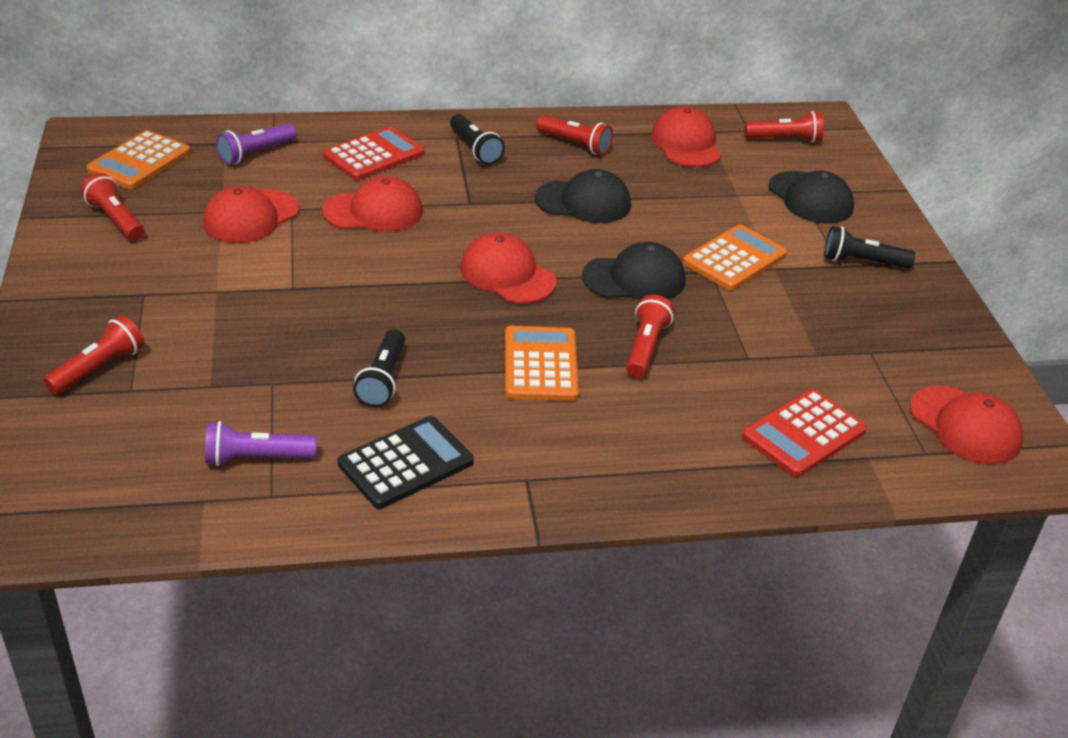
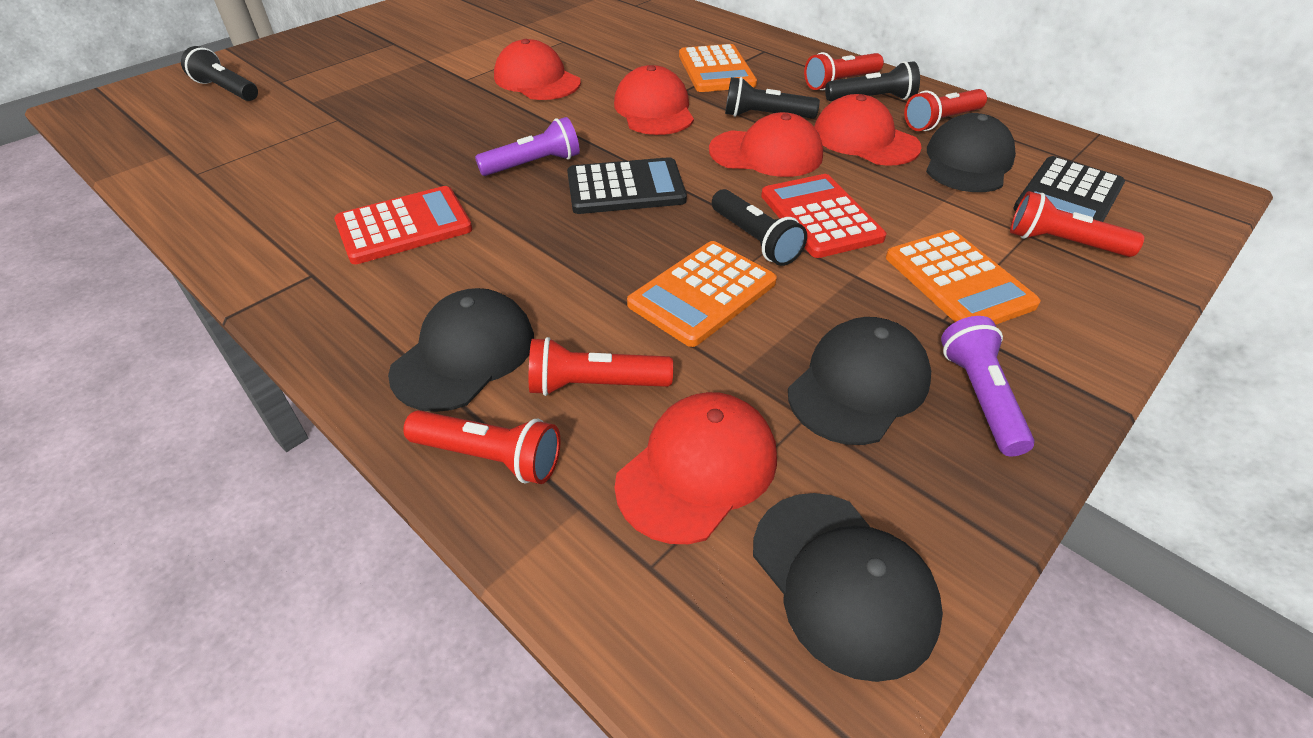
black calculator: 1 -> 2
black cap: 3 -> 4
black flashlight: 3 -> 4

